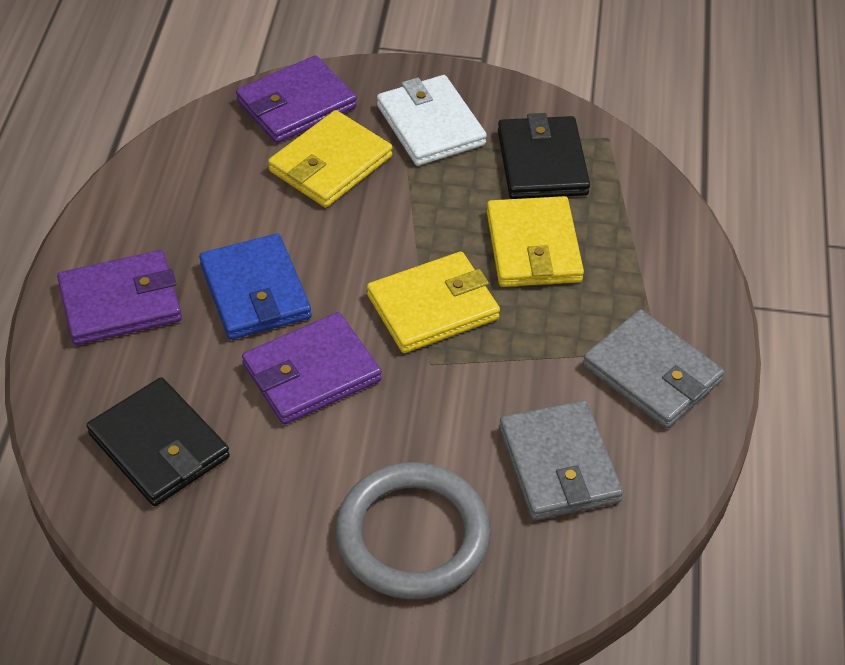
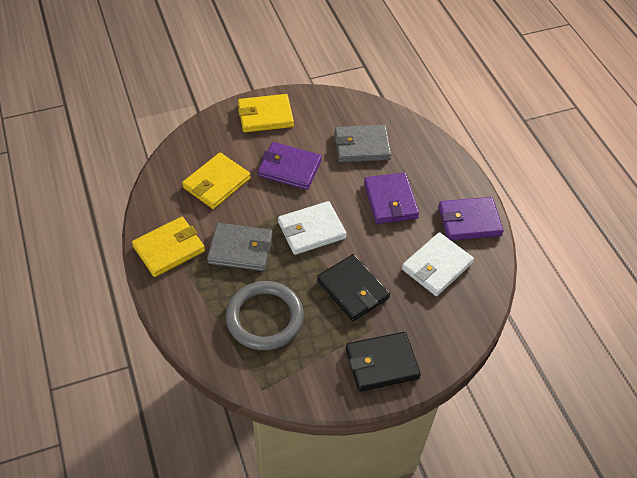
blue wallet: 1 -> 0
white wallet: 1 -> 2

